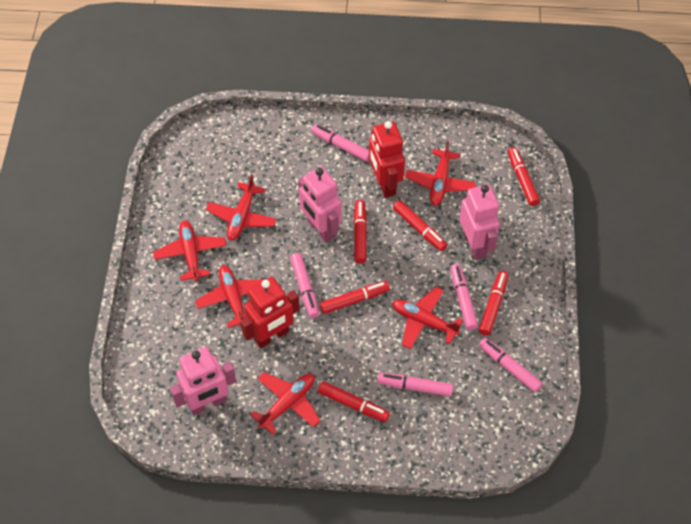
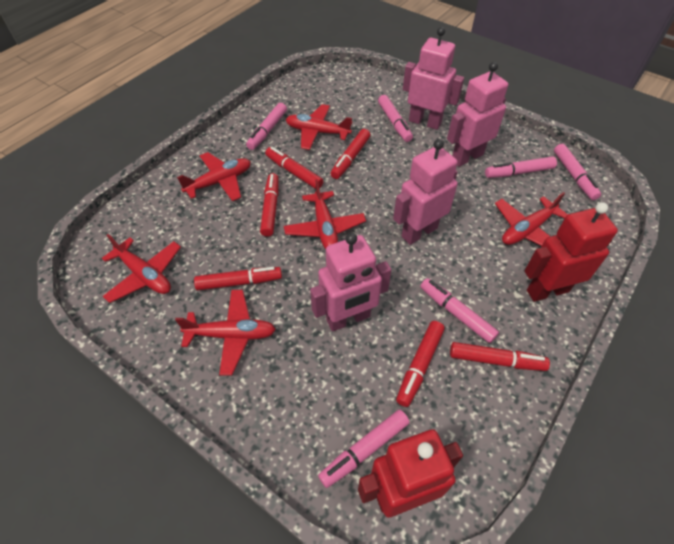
pink marker: 5 -> 6
pink robot: 3 -> 4

